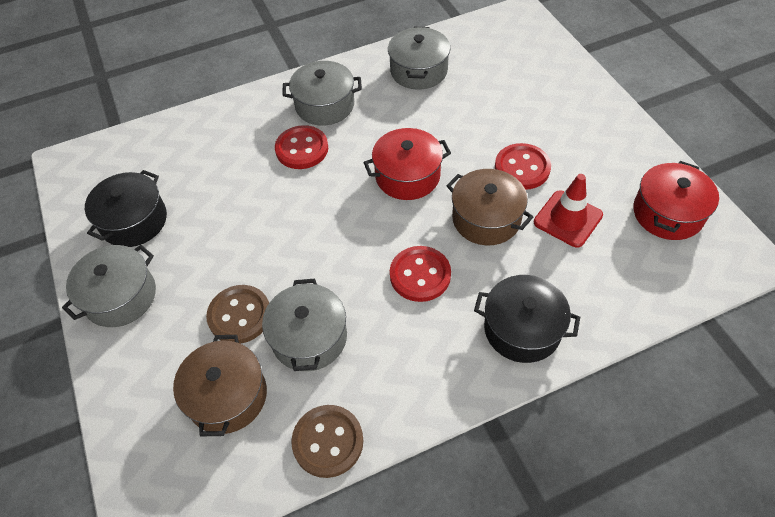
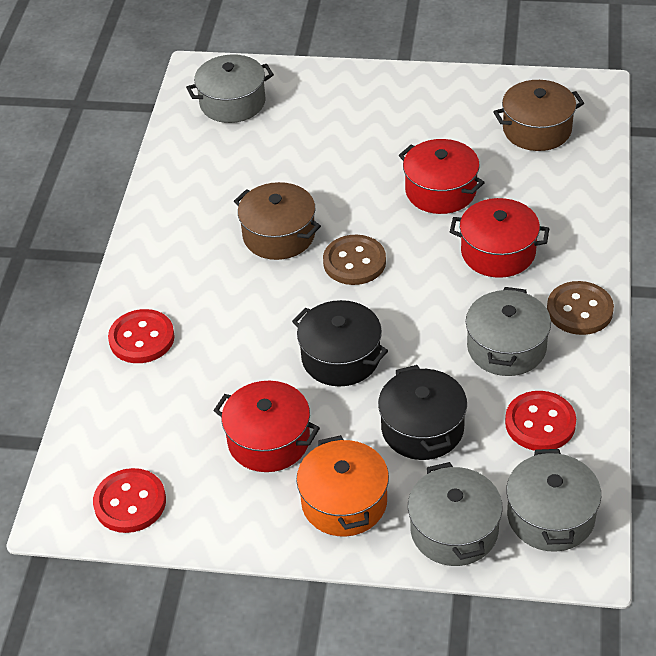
orange pot: 0 -> 1
red pot: 2 -> 3
red traffic cone: 1 -> 0

